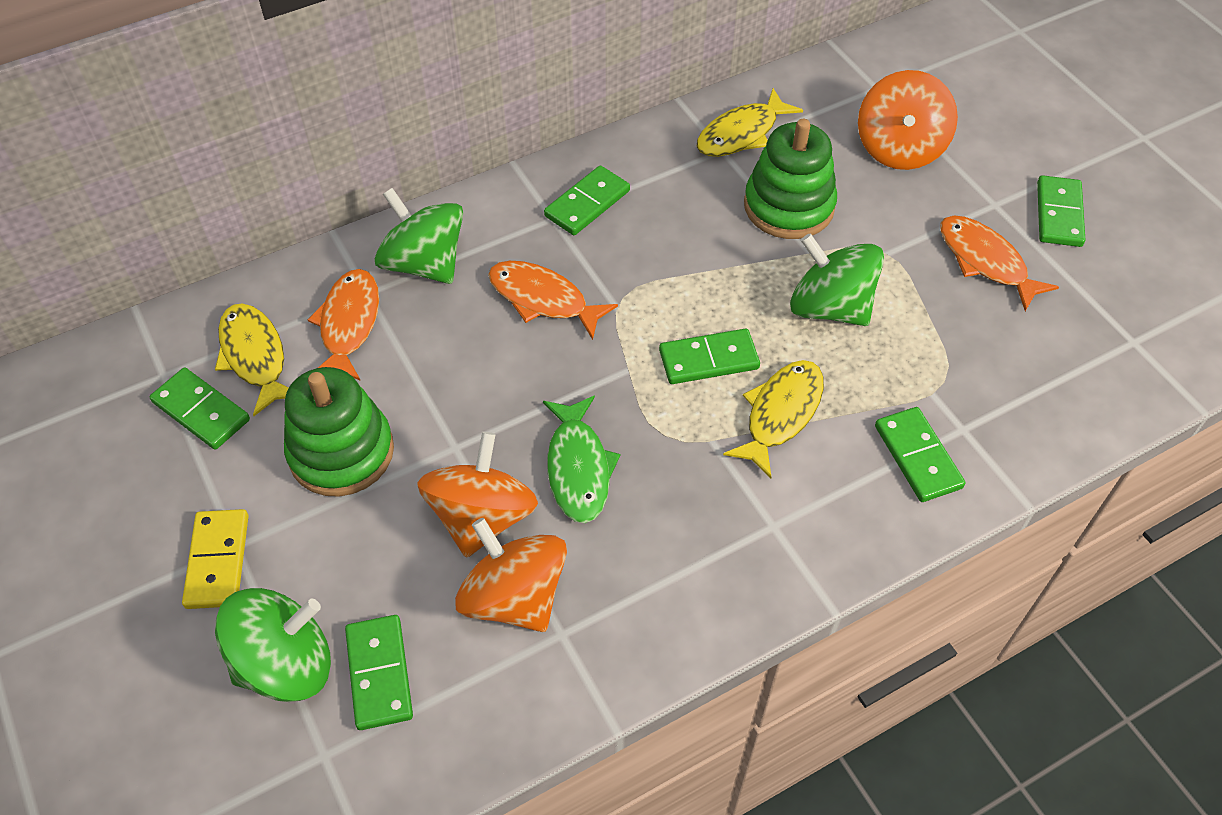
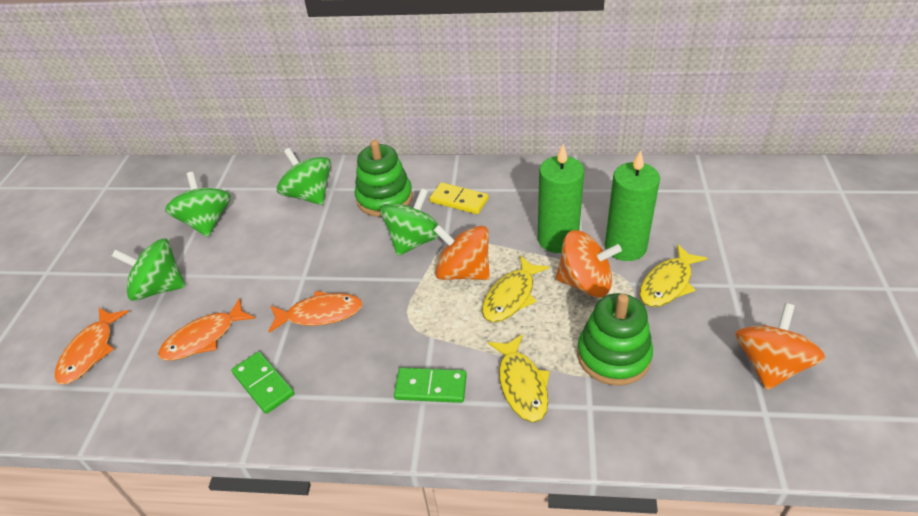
green candle: 0 -> 2
green domino: 6 -> 2
green fish: 1 -> 0
green spinning top: 3 -> 4

